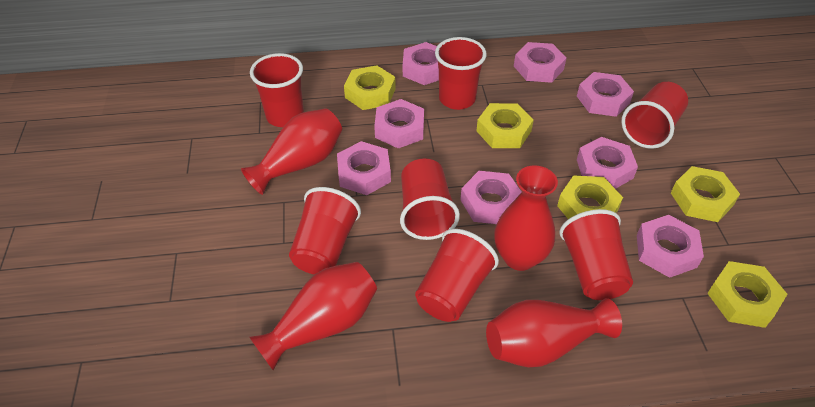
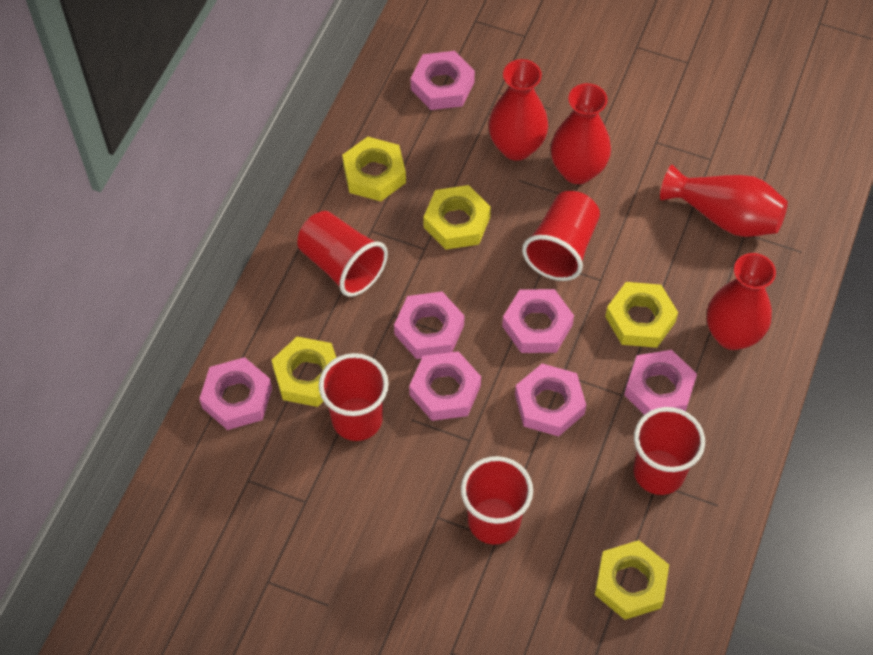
pink nut: 8 -> 7
red cup: 7 -> 5

